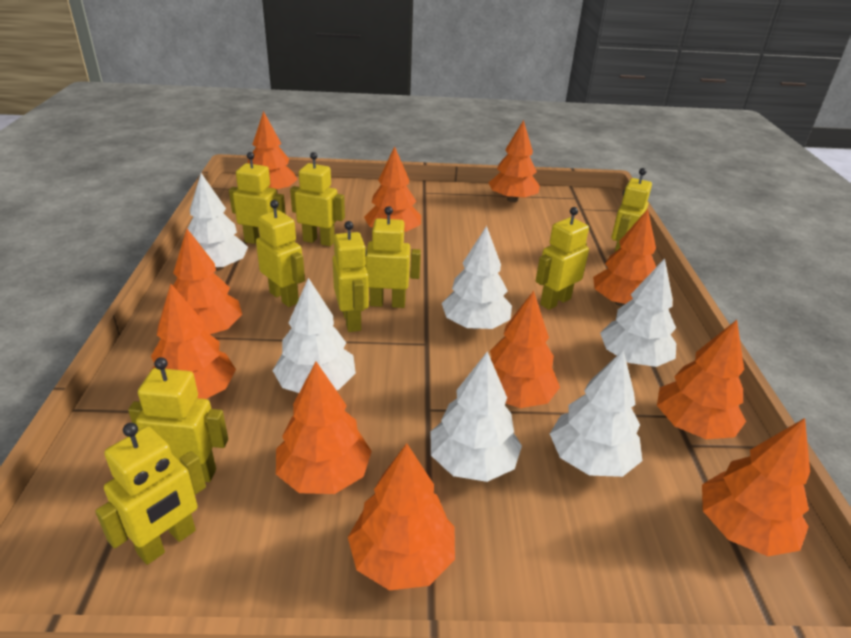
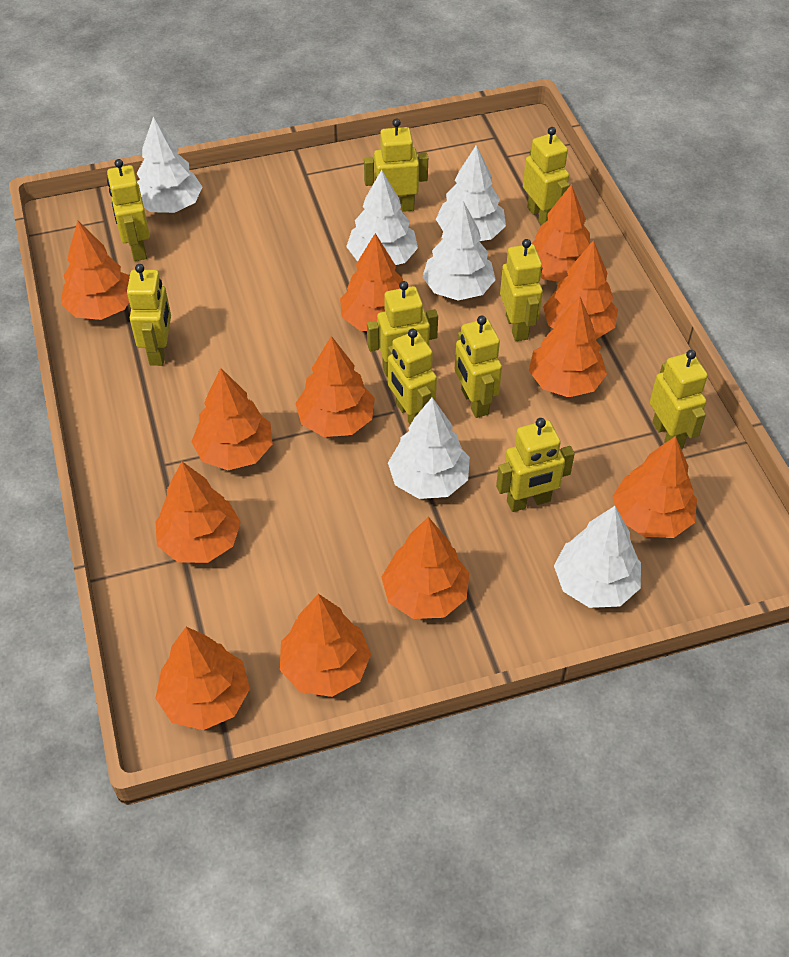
orange tree: 11 -> 12
yellow robot: 9 -> 10

